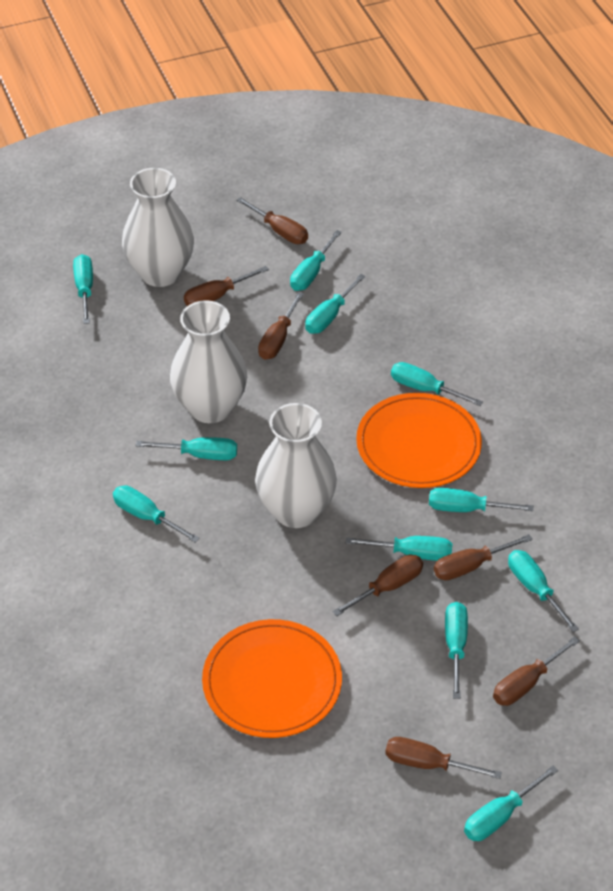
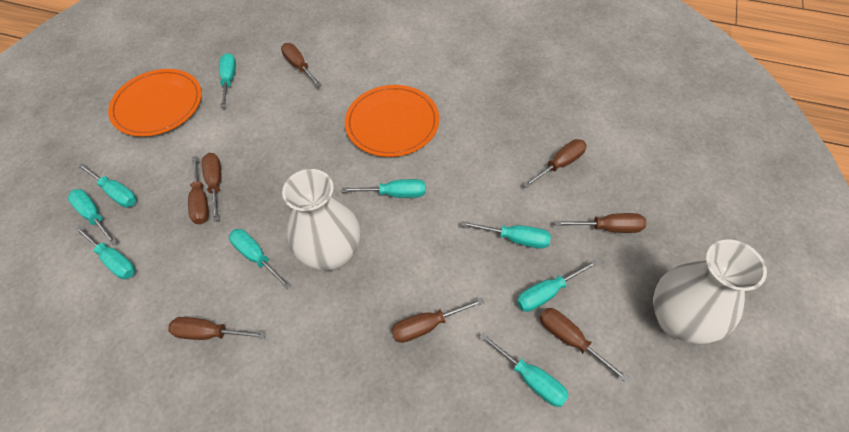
brown screwdriver: 7 -> 8
turquoise screwdriver: 11 -> 9
white vase: 3 -> 2

